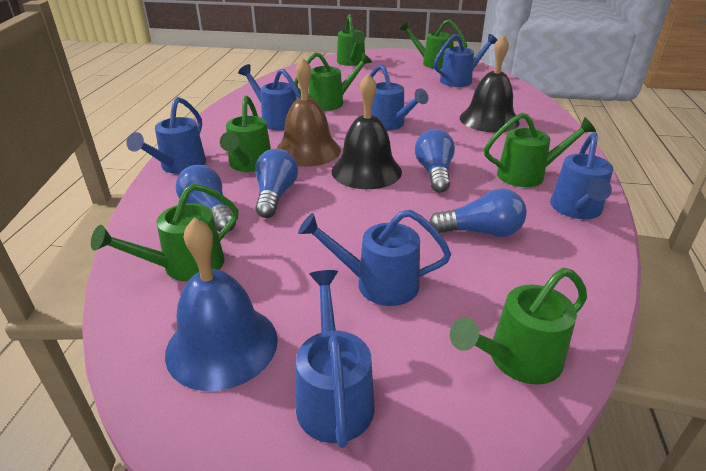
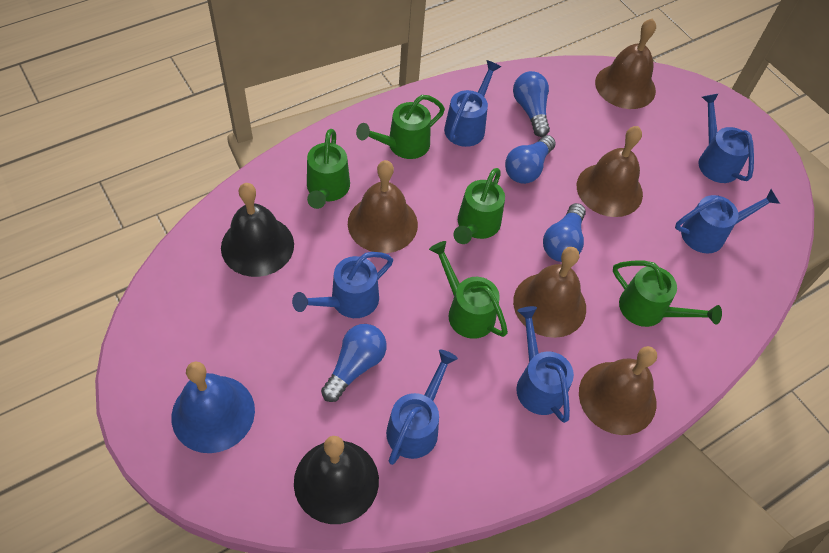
blue watering can: 7 -> 6
brown bell: 1 -> 5
green watering can: 7 -> 5

